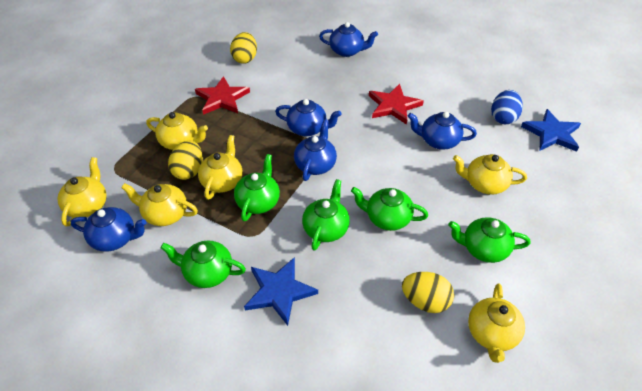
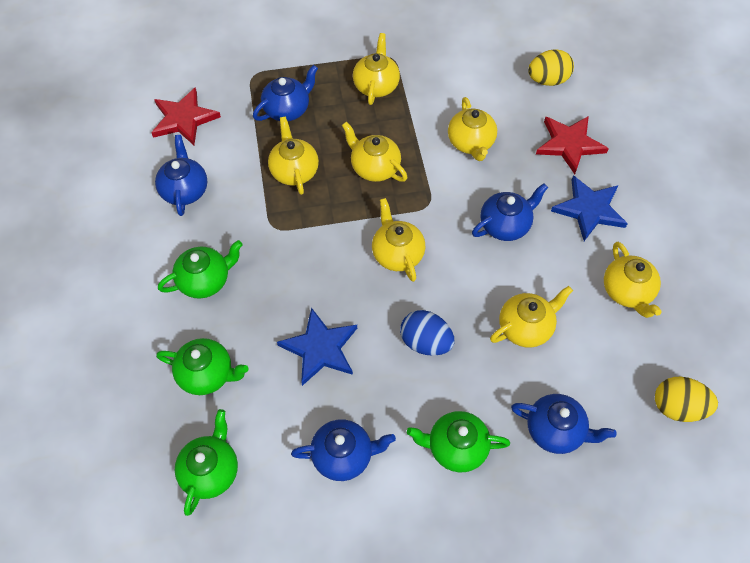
green teapot: 5 -> 4
yellow egg: 3 -> 2
yellow teapot: 6 -> 7

